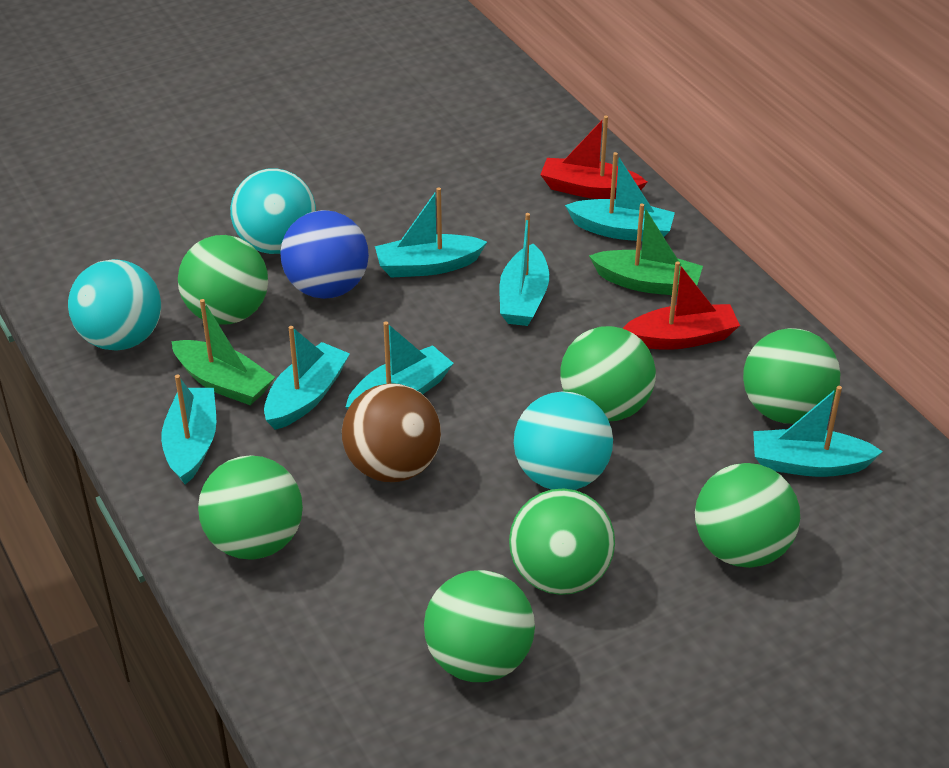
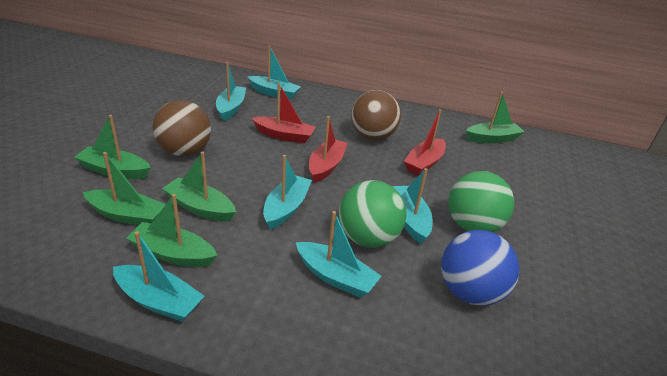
brown ball: 1 -> 2
green ball: 7 -> 2
green boat: 2 -> 5
red boat: 2 -> 3
turquoise ball: 3 -> 0
turquoise boat: 7 -> 6

